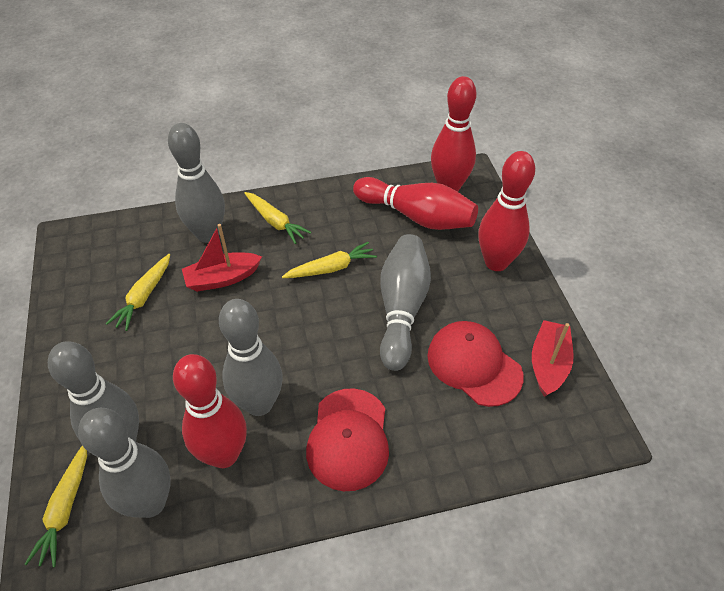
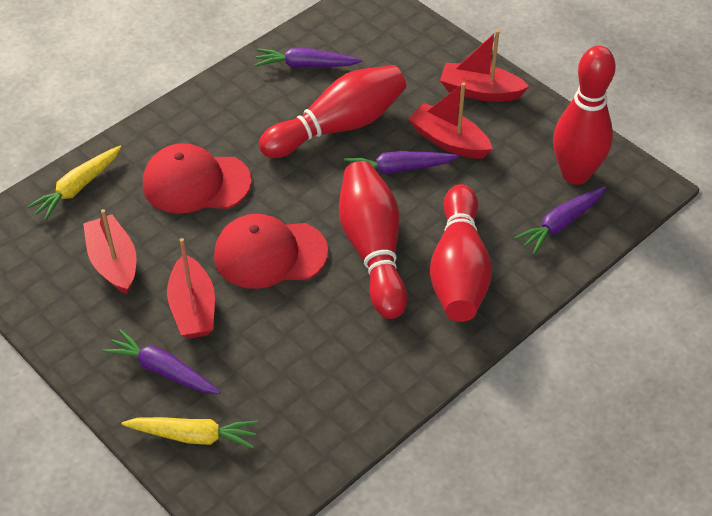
grey bowling pin: 5 -> 0
purple carrot: 0 -> 4
red boat: 2 -> 4
yellow carrot: 4 -> 2

